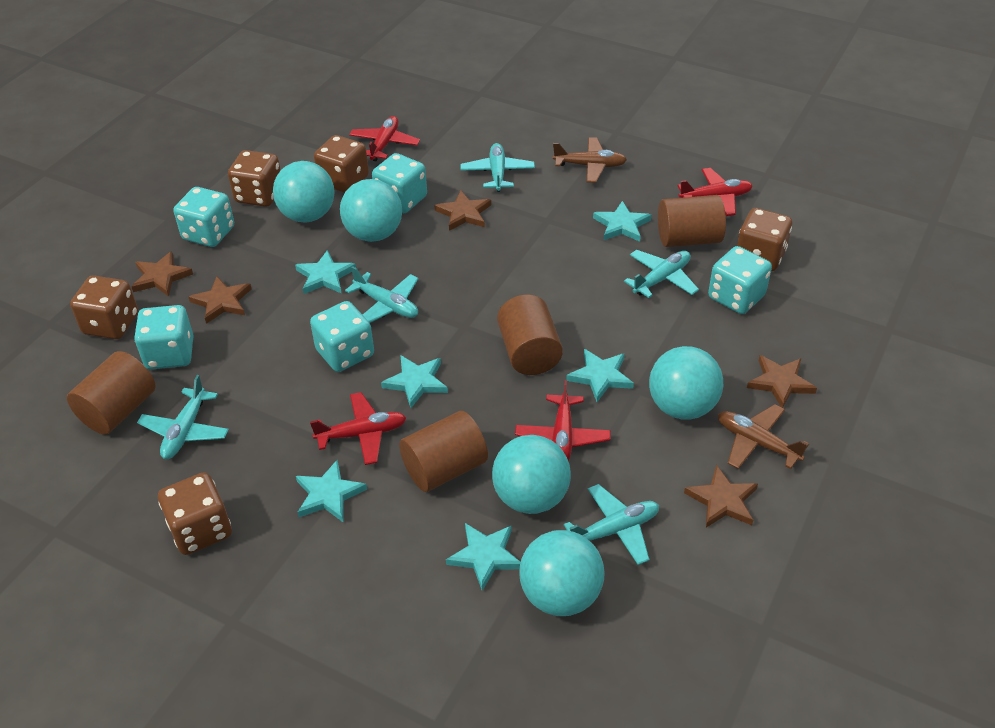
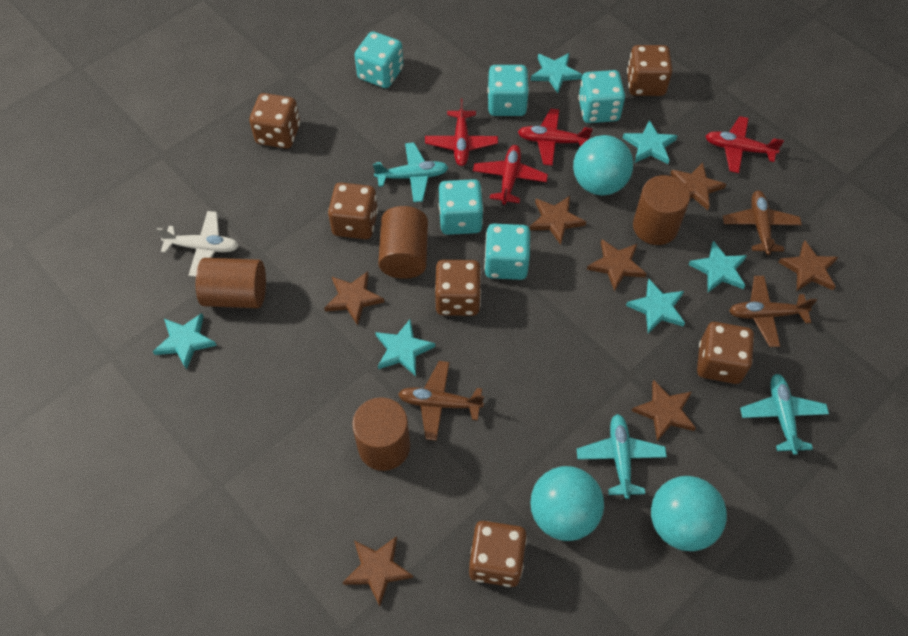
brown dice: 5 -> 6
brown plane: 2 -> 3
brown star: 5 -> 7
turquoise ball: 5 -> 3
turquoise plane: 5 -> 3
white plane: 0 -> 1

